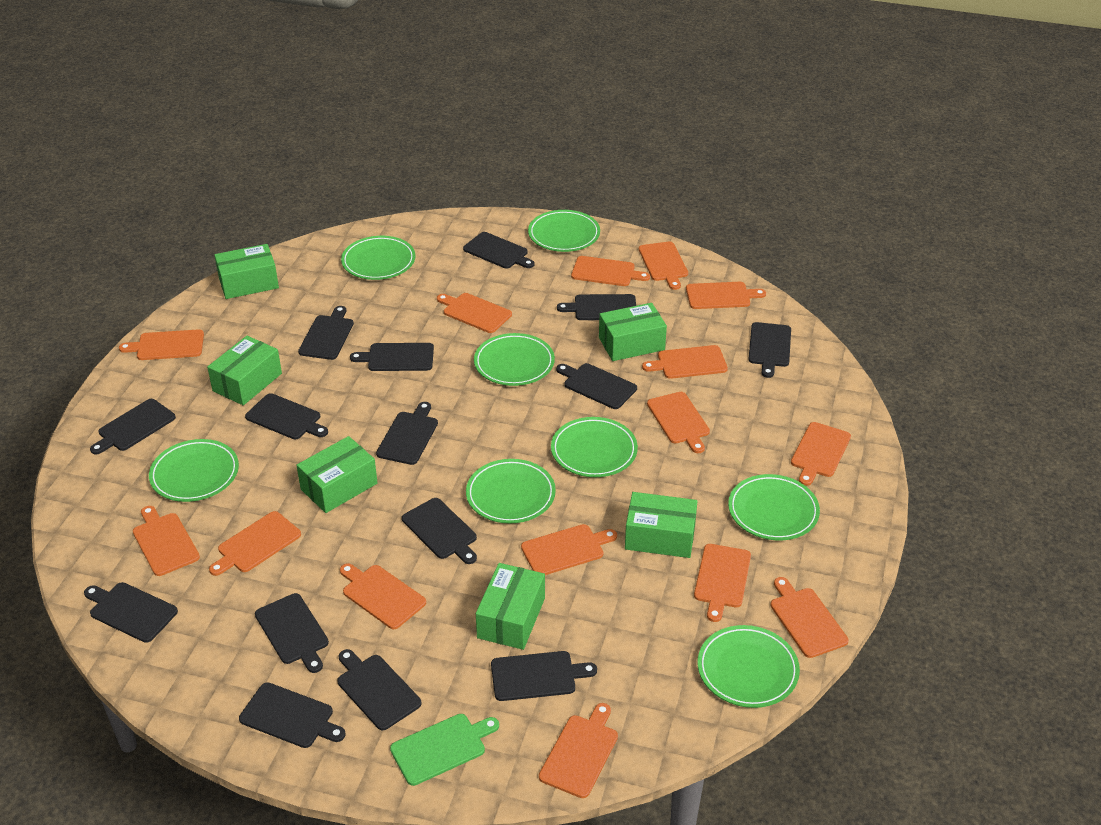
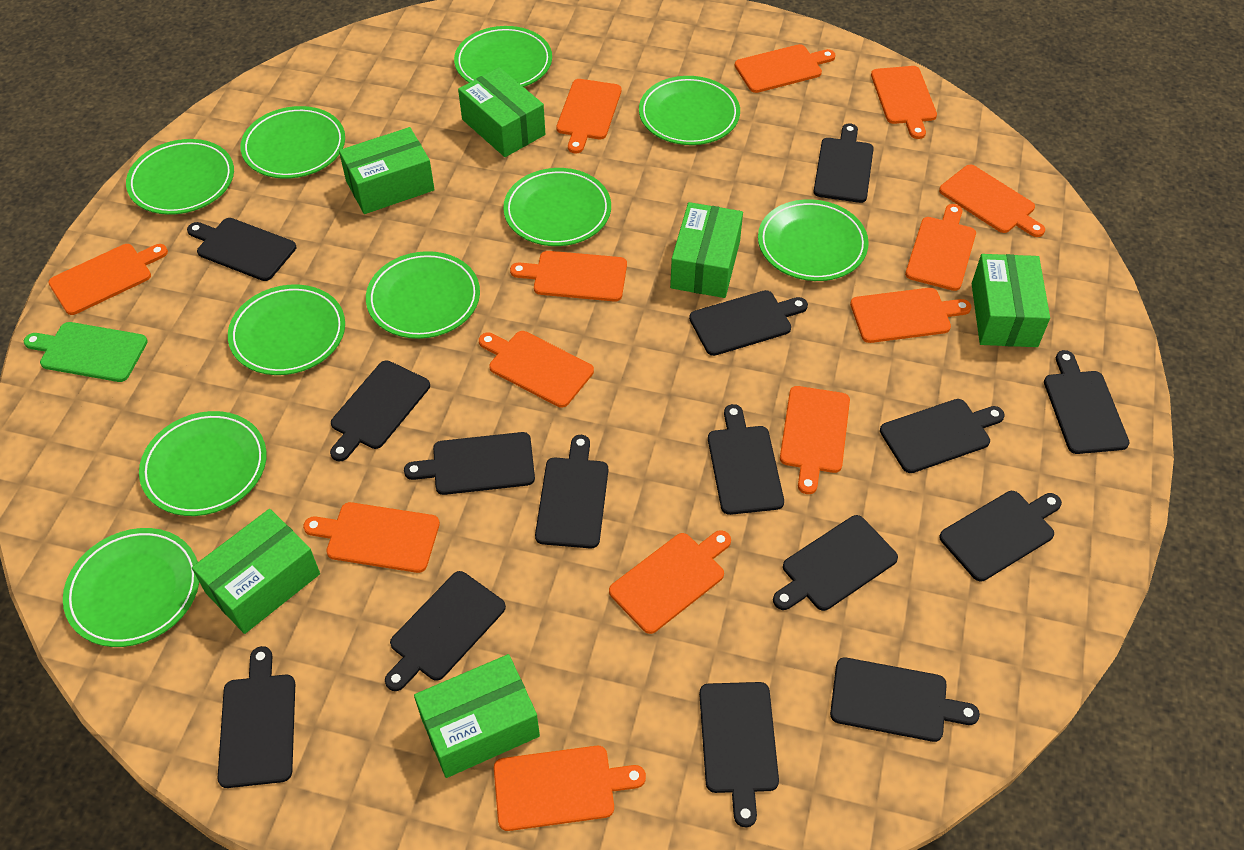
green plate: 8 -> 10
orange cutting board: 15 -> 13

